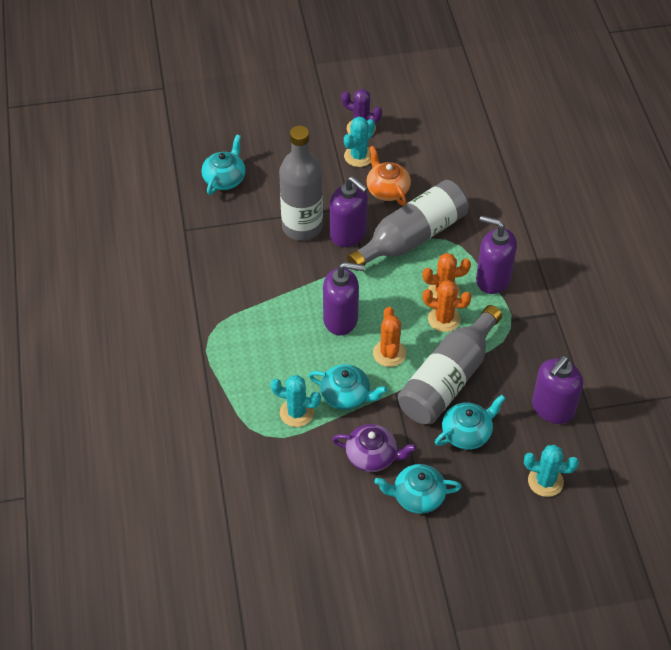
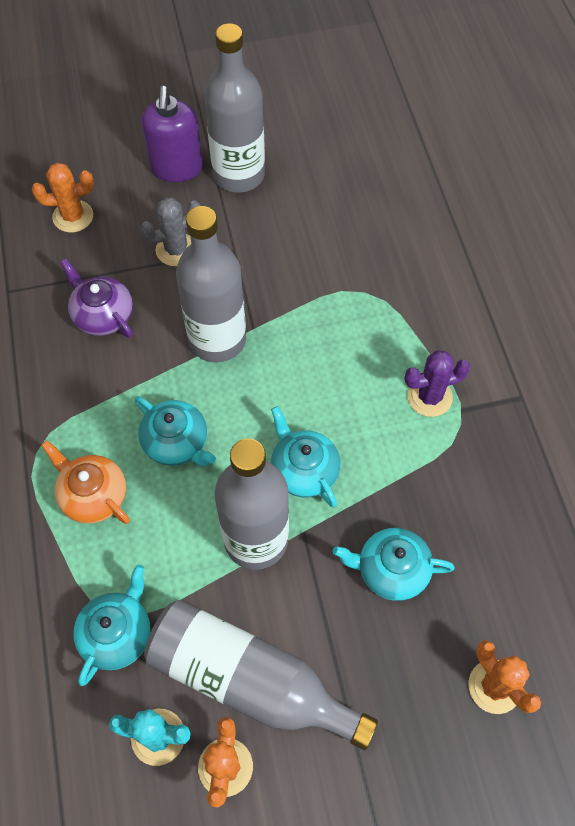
grey bottle: 3 -> 4
grey cactus: 0 -> 1
purple soap dispenser: 4 -> 1
turquoise cactus: 3 -> 1

